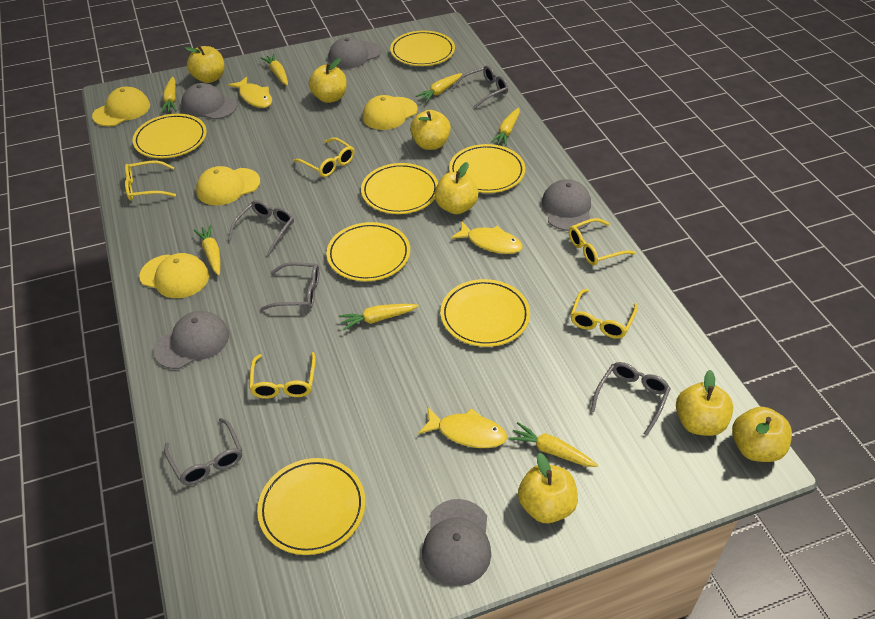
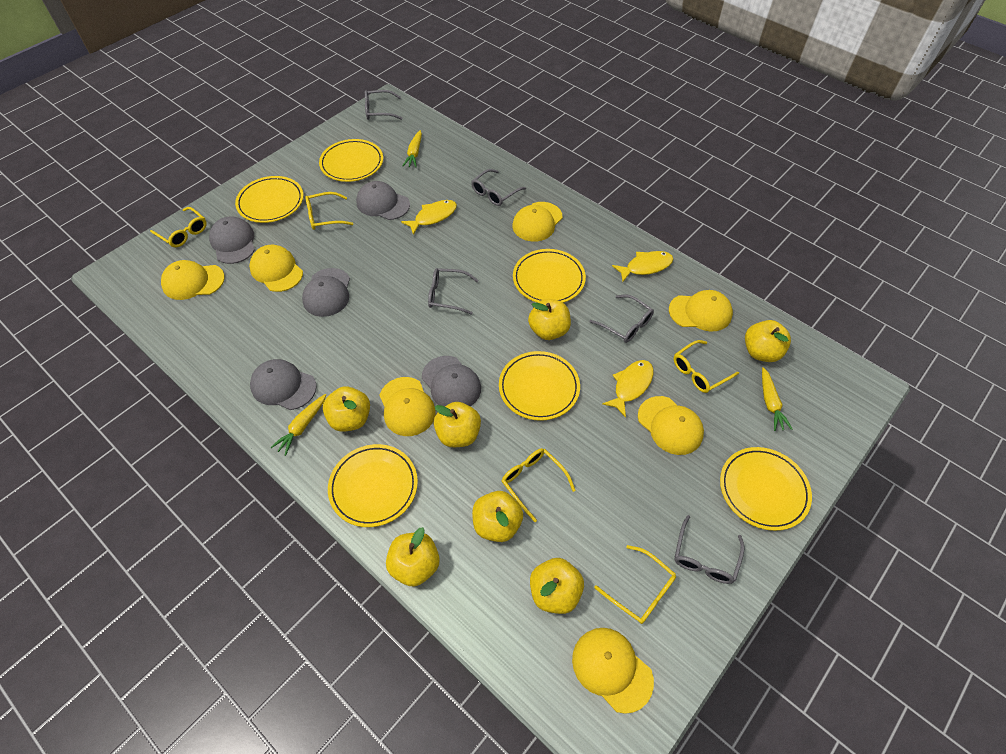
yellow cap: 4 -> 7
yellow carrot: 7 -> 3
yellow plate: 7 -> 6

